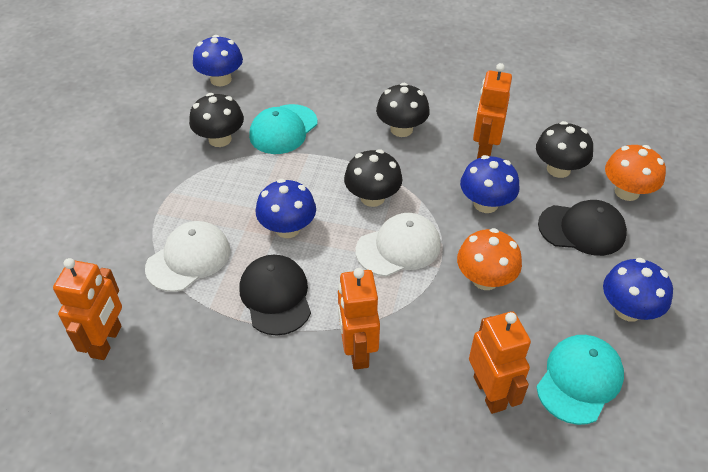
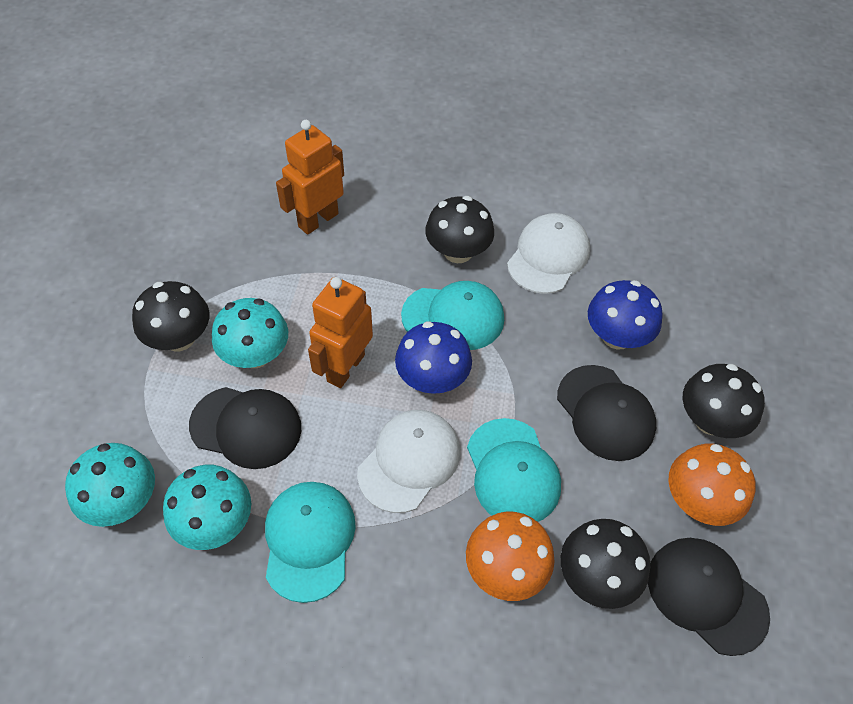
black cap: 2 -> 3
blue mushroom: 4 -> 2
orange robot: 4 -> 2
turquoise cap: 2 -> 3
turquoise mushroom: 0 -> 3

